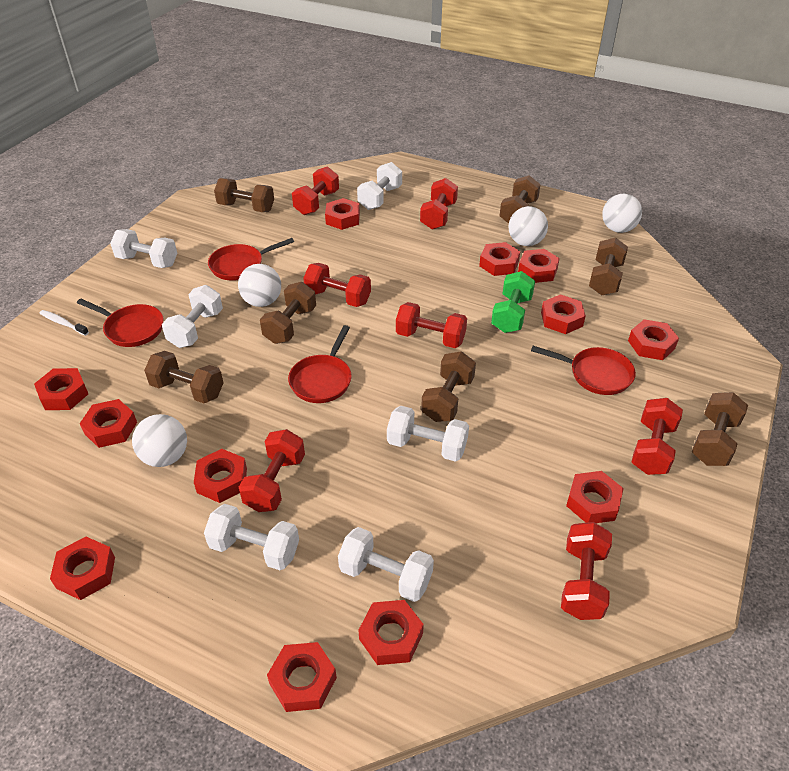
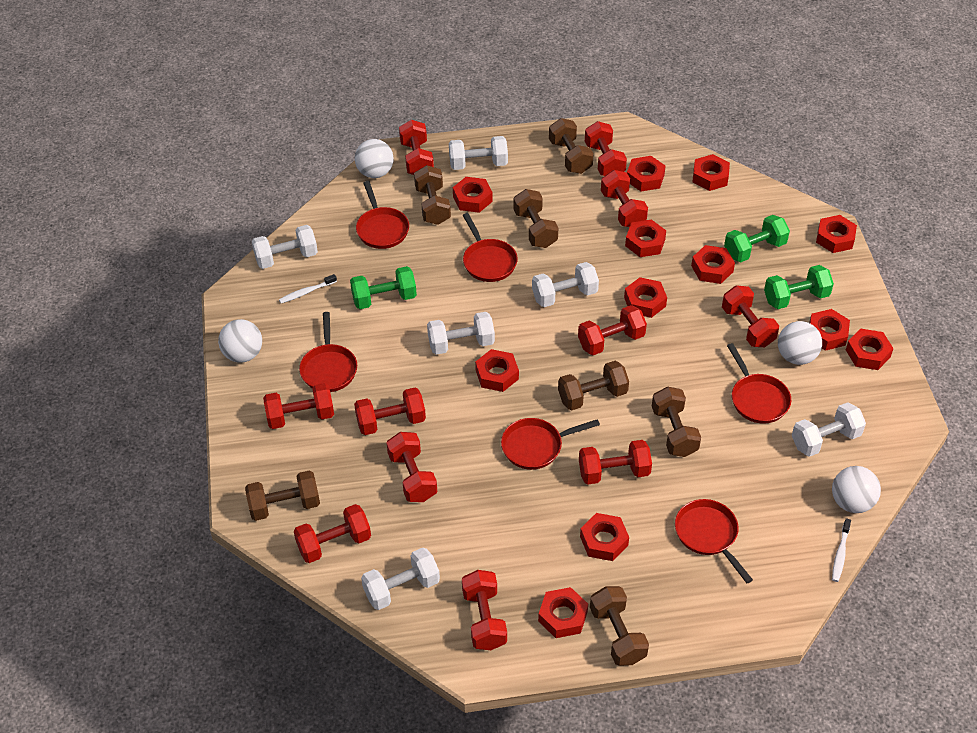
green dumbbell: 1 -> 3
red dumbbell: 7 -> 11
red pan: 4 -> 6
white toothbrush: 1 -> 2

